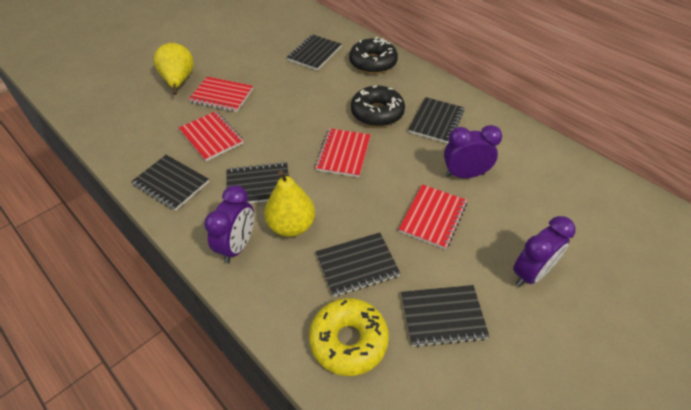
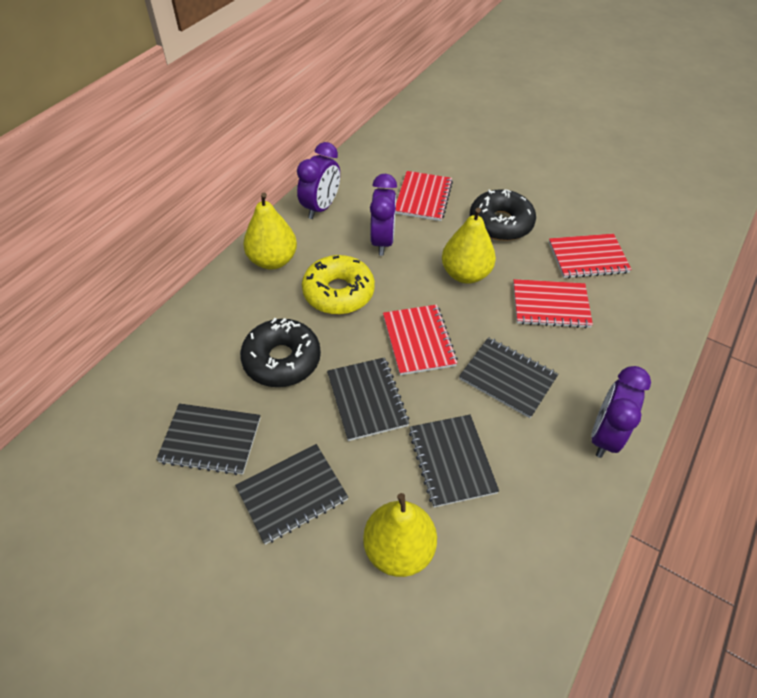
black notebook: 6 -> 5
yellow pear: 2 -> 3

